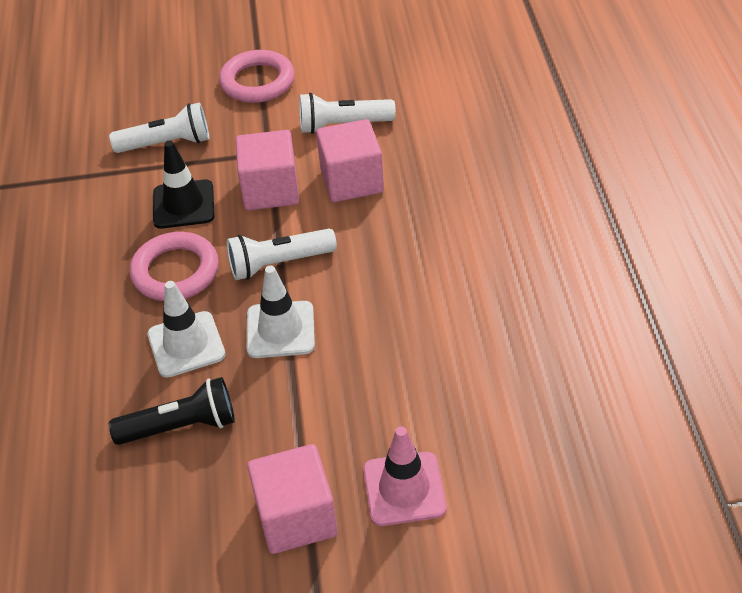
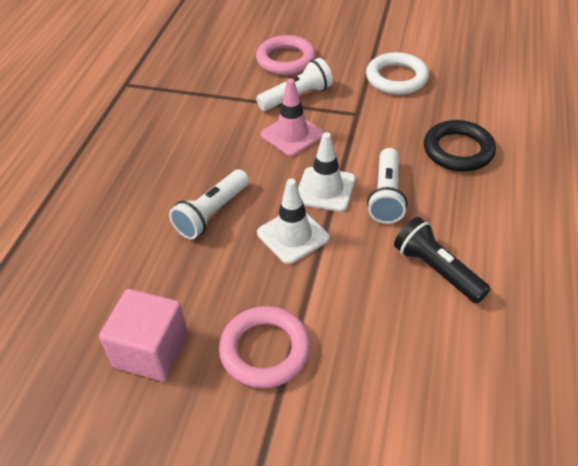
black ring: 0 -> 1
black traffic cone: 1 -> 0
pink cube: 3 -> 1
white ring: 0 -> 1

